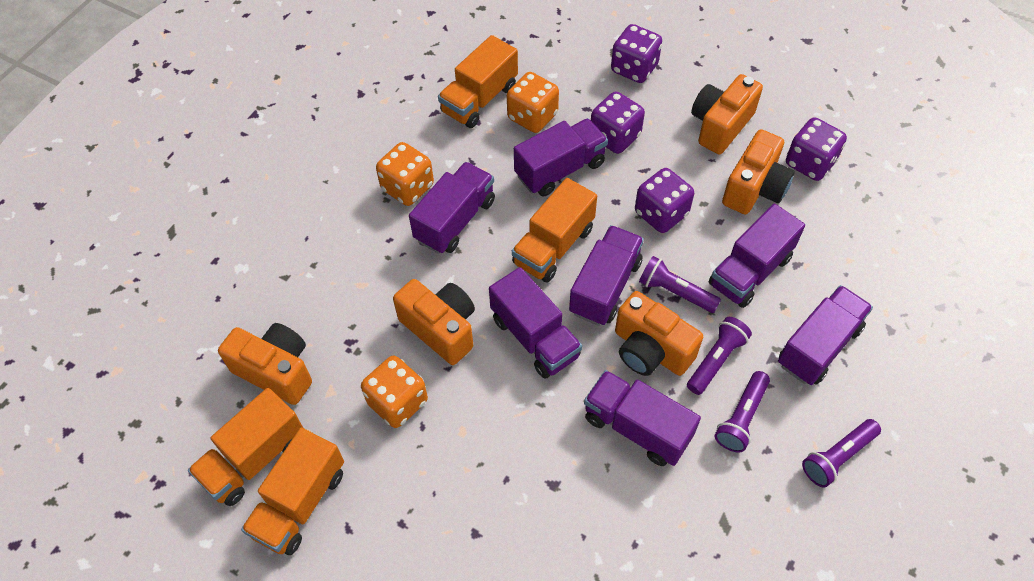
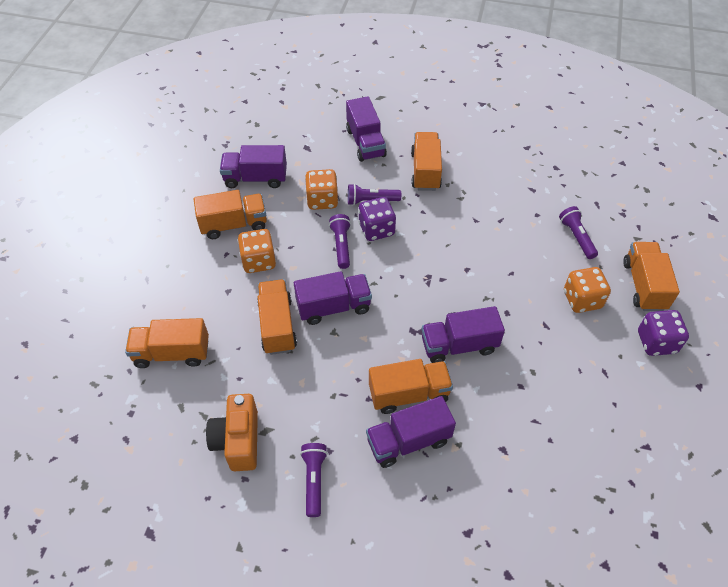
orange camera: 5 -> 1
orange truck: 4 -> 6
purple dice: 4 -> 2
purple truck: 7 -> 5

